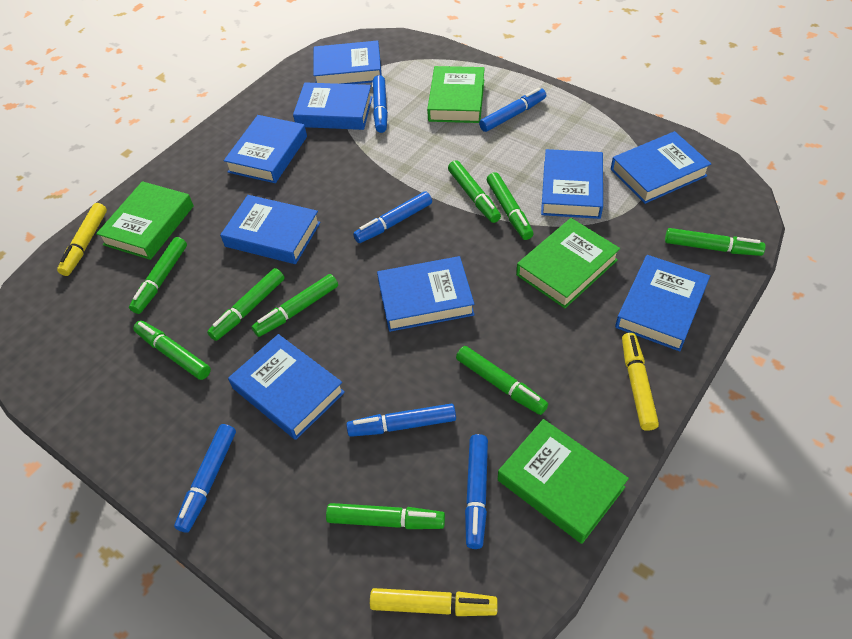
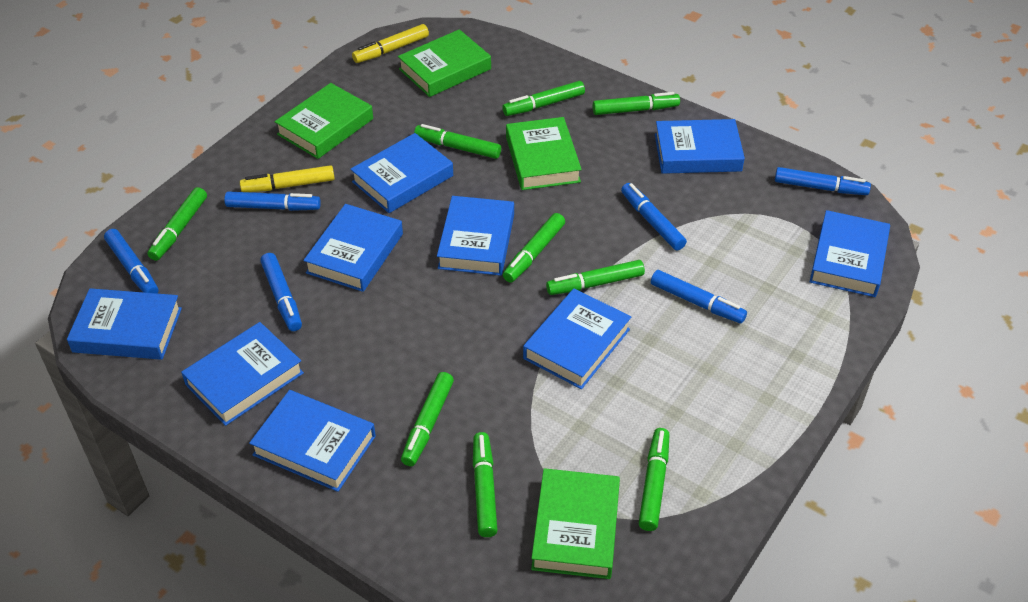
yellow marker: 3 -> 2

